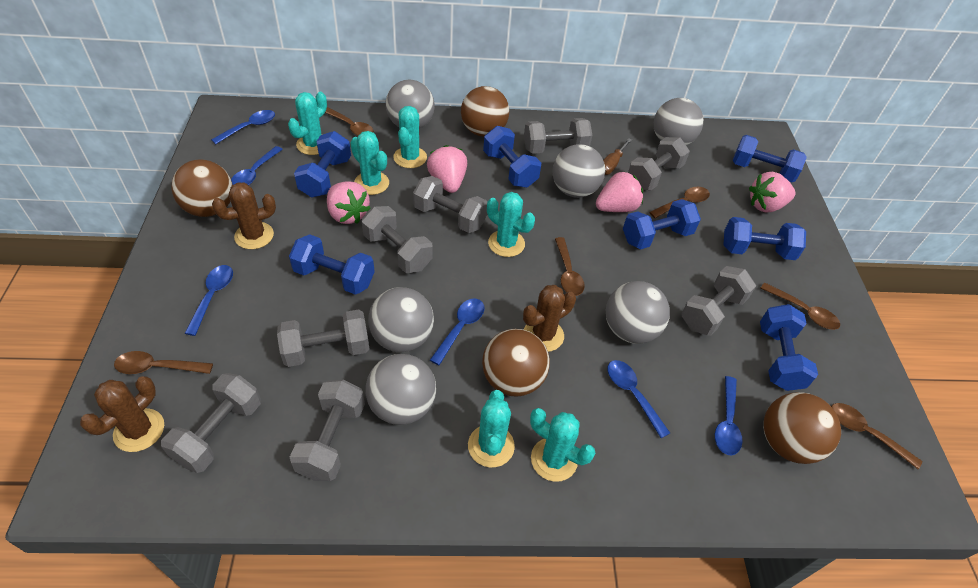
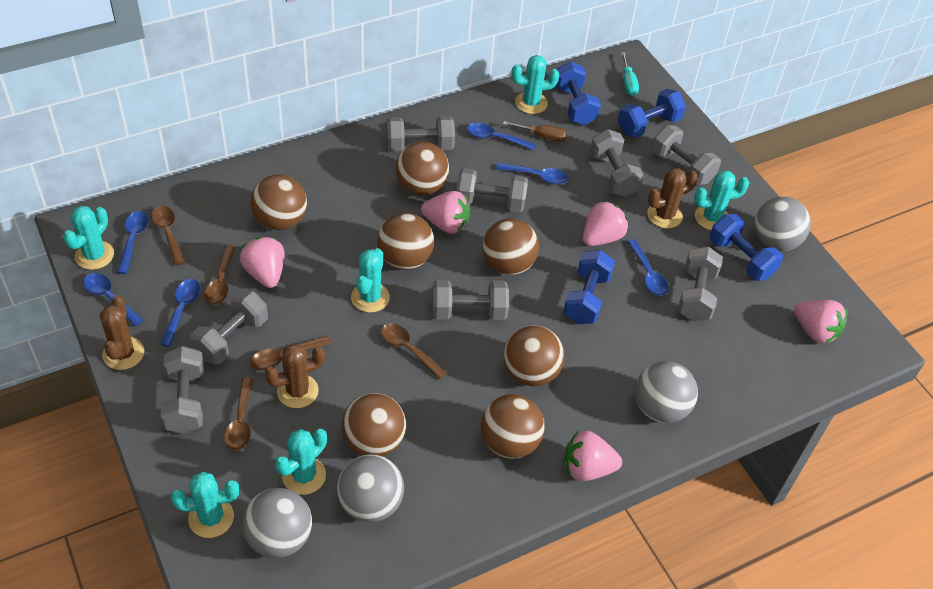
blue dumbbell: 7 -> 4
brown ball: 4 -> 7
brown spoon: 6 -> 5
grey ball: 6 -> 4
pink strawberry: 4 -> 5
turquoise screwdriver: 0 -> 1

